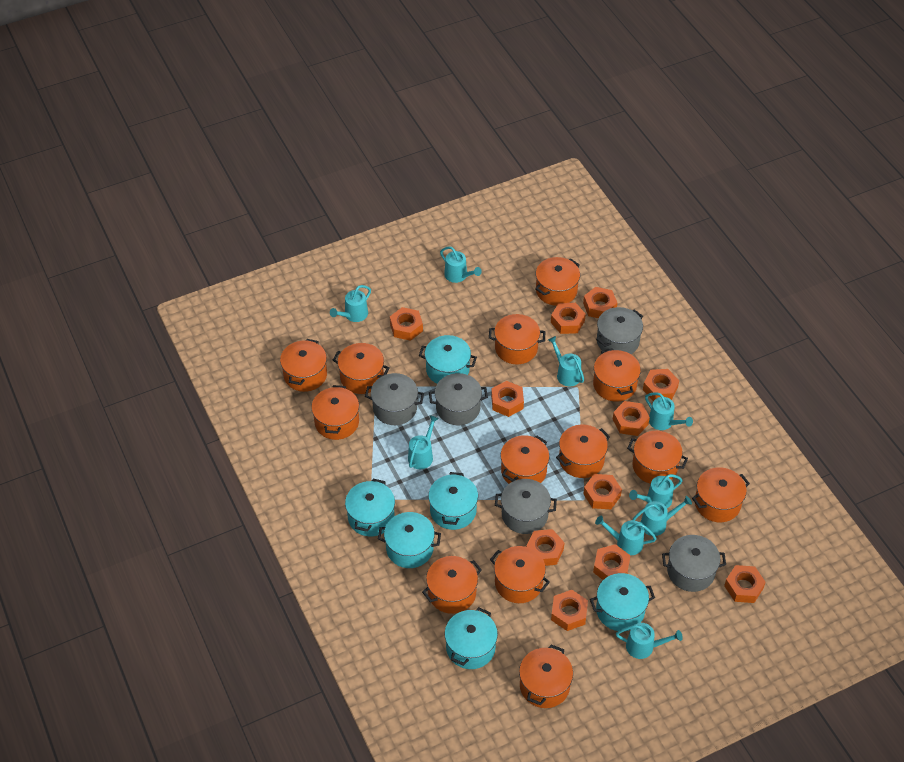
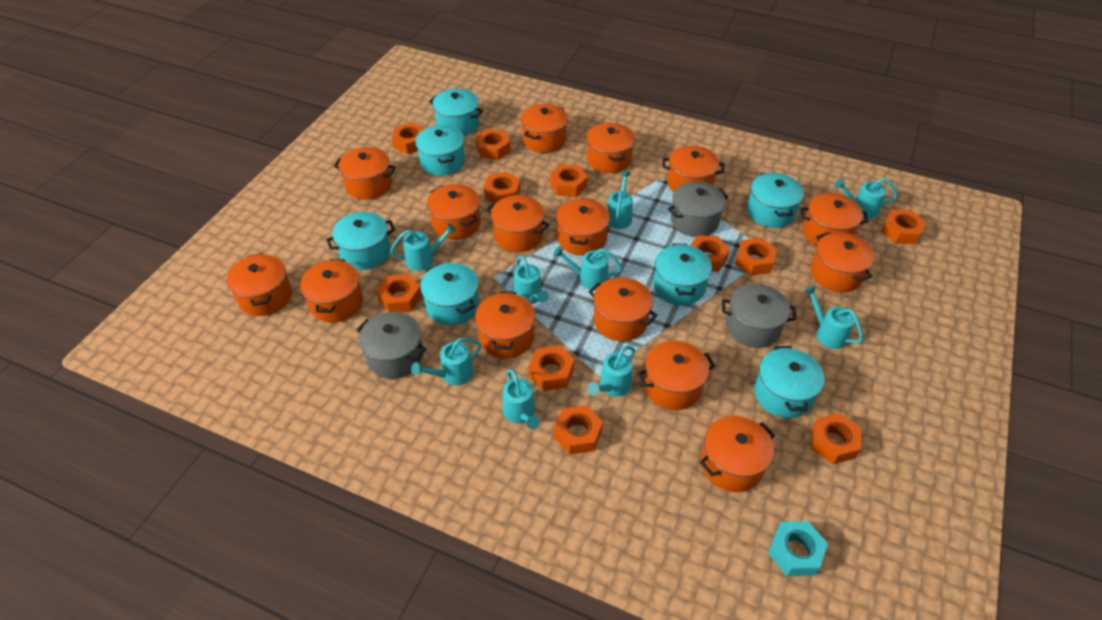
grey pot: 5 -> 3
orange pot: 13 -> 15
turquoise nut: 0 -> 1
turquoise pot: 6 -> 7

